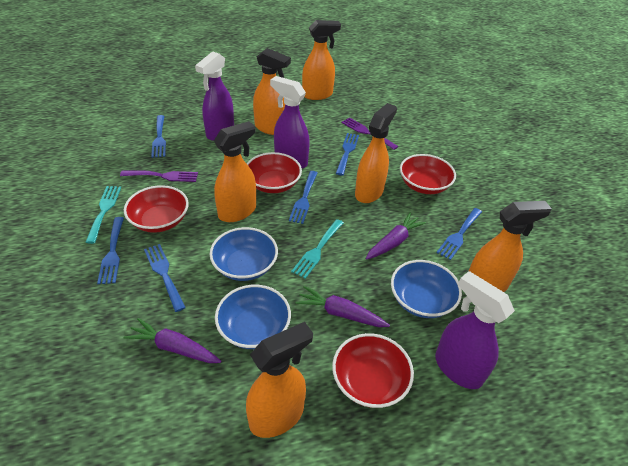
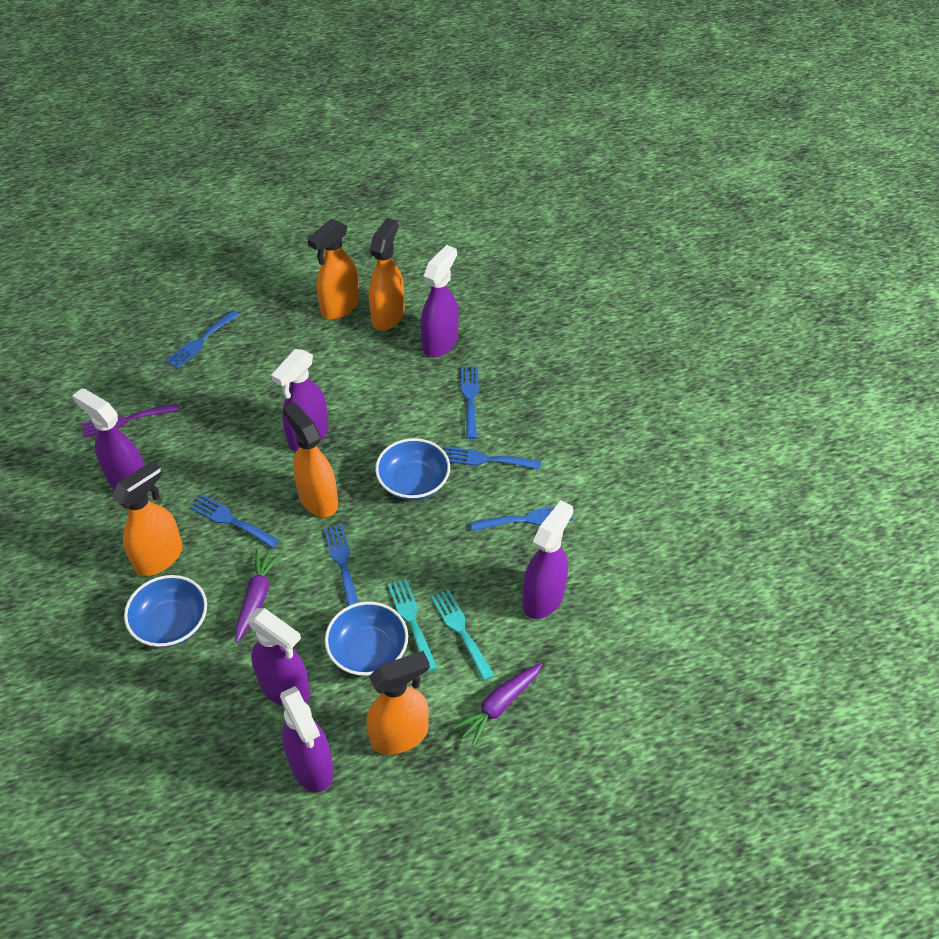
orange spray bottle: 6 -> 5
purple carrot: 3 -> 2
purple fork: 2 -> 1
purple spray bottle: 3 -> 6
red bowl: 4 -> 0

